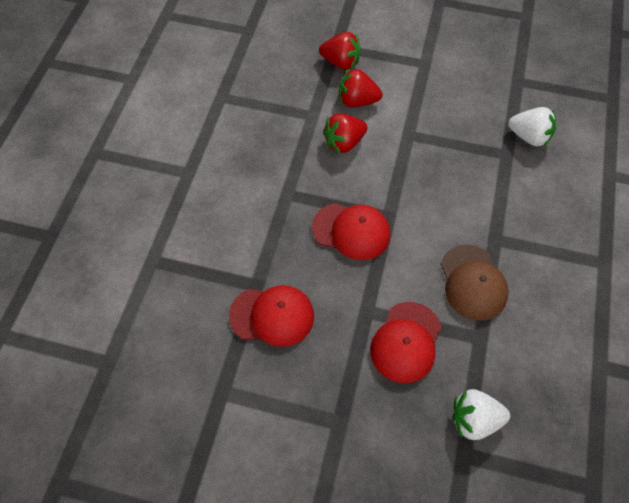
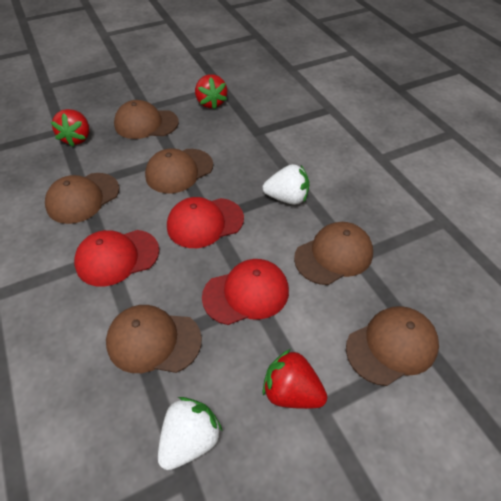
brown cap: 1 -> 6

